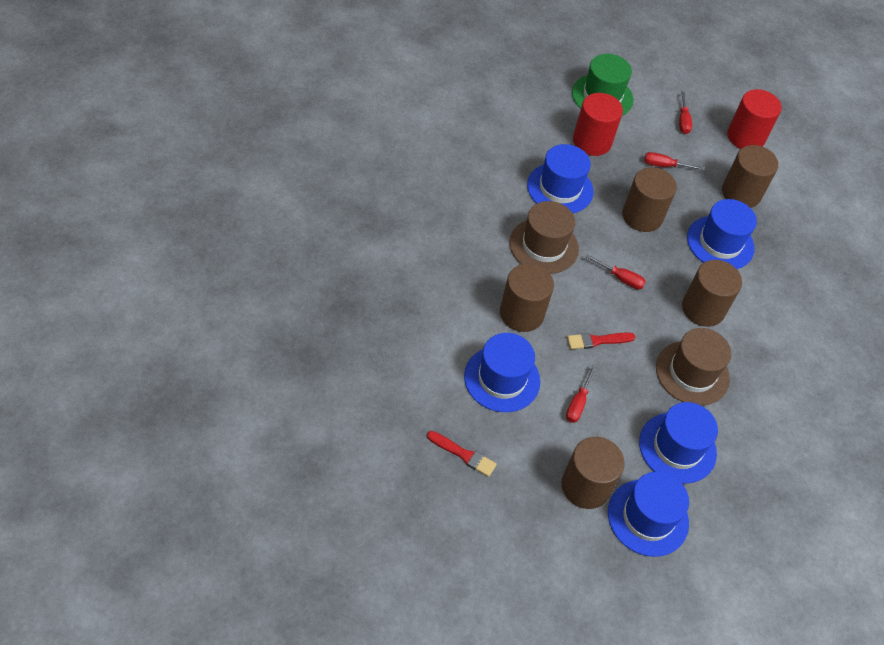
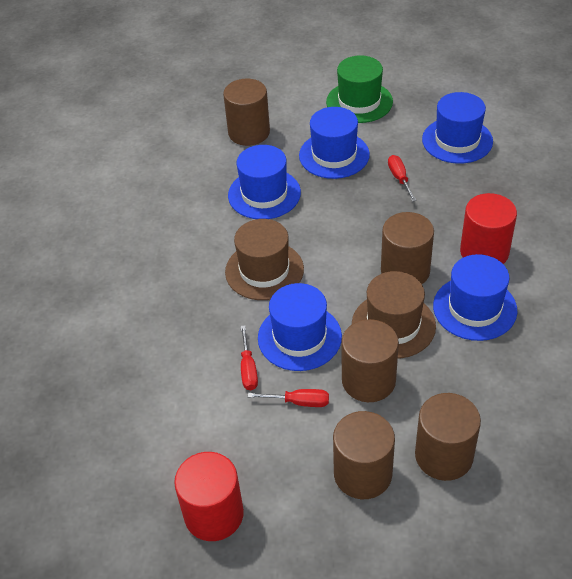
red brush: 2 -> 0
red screwdriver: 4 -> 3

